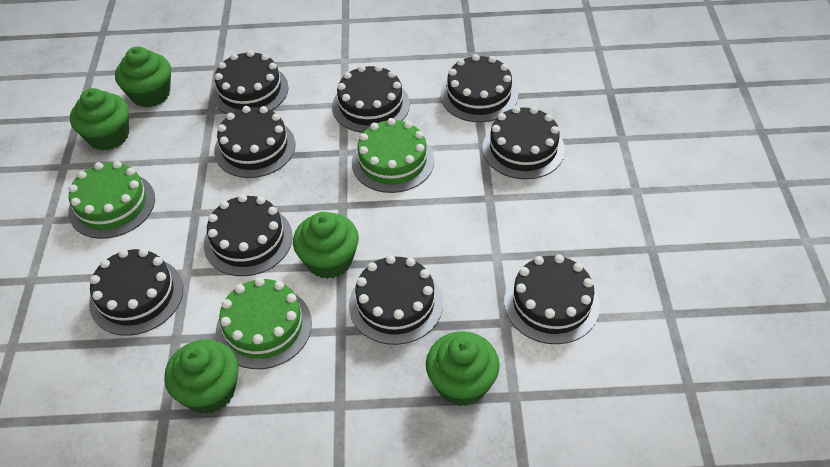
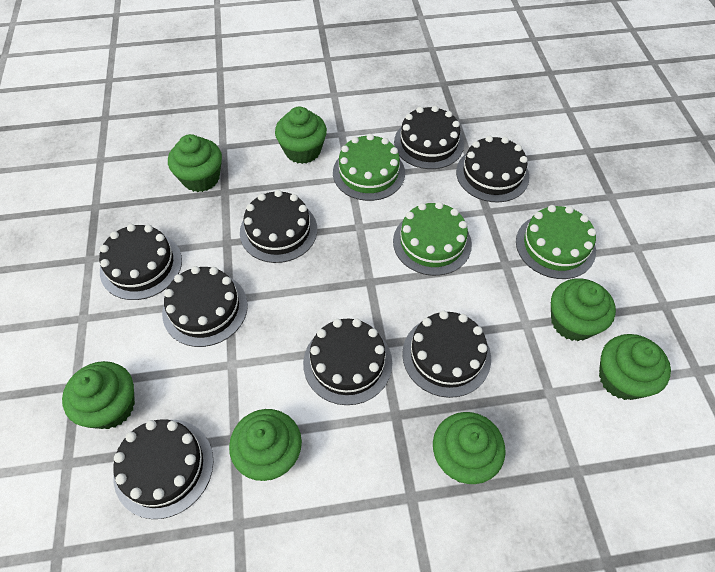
black cake: 9 -> 8
green cupcake: 5 -> 7

